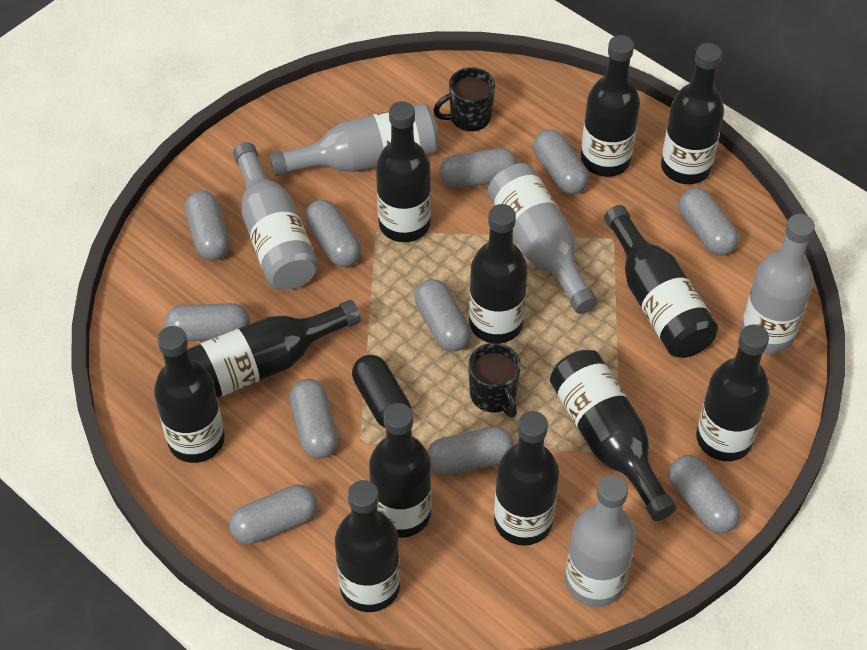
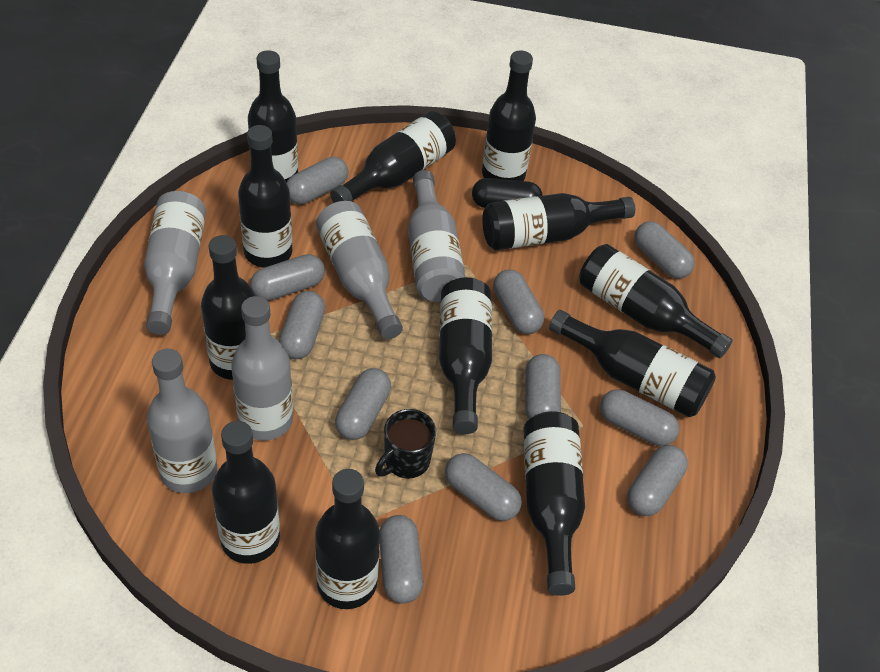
black mug: 2 -> 1

